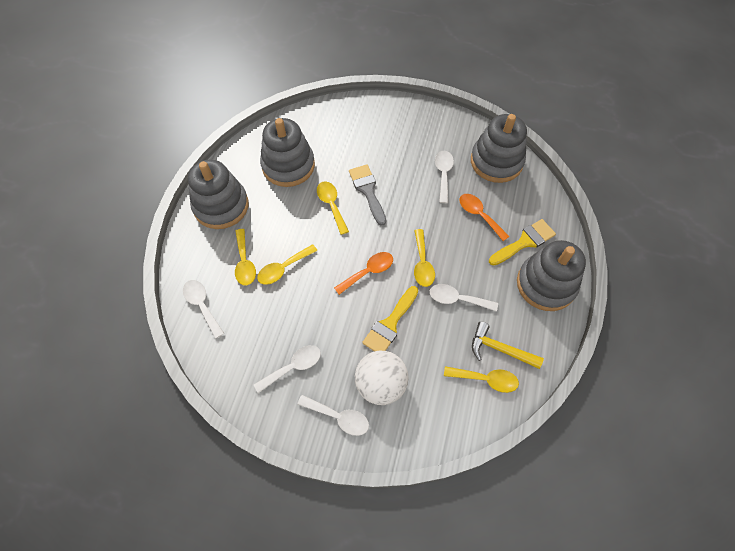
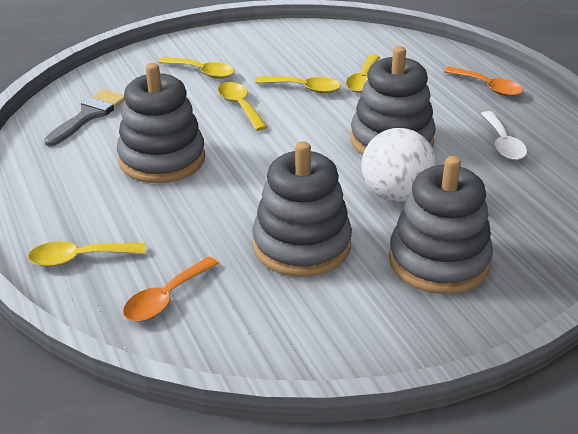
white spoon: 5 -> 1
yellow brush: 2 -> 0
yellow hammer: 1 -> 0

